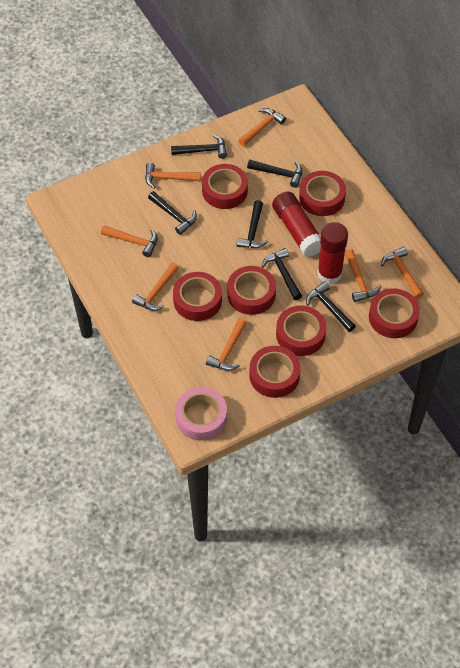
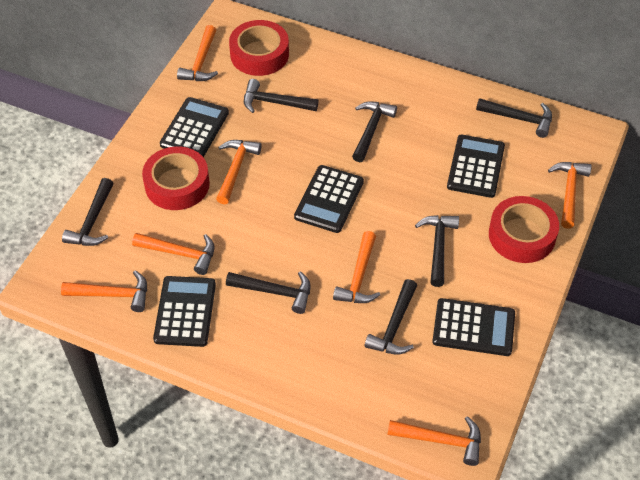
black calculator: 0 -> 5
black hammer: 6 -> 7
pink tape: 1 -> 0
red glue stick: 2 -> 0
red tape: 7 -> 3

